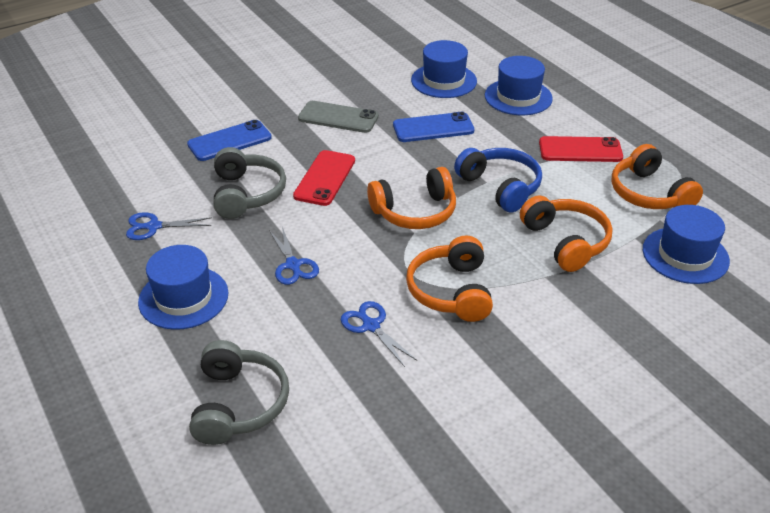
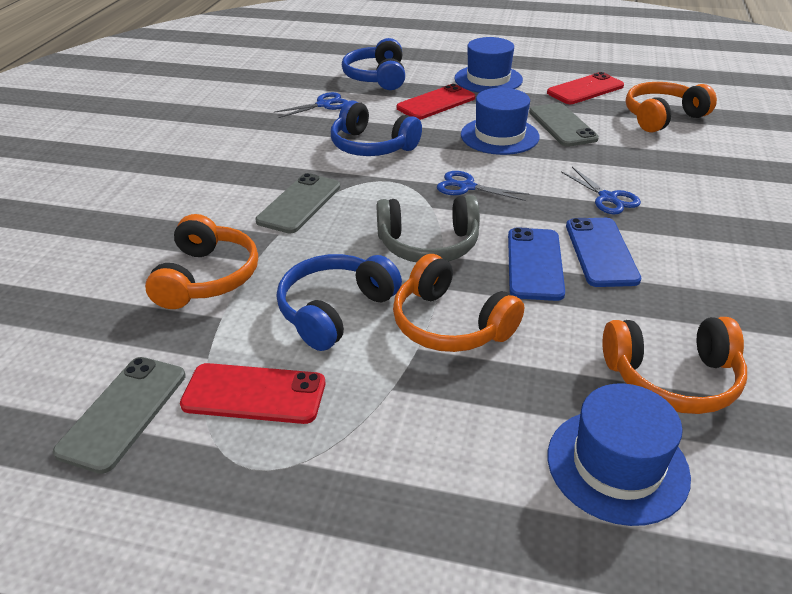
blue hat: 4 -> 3
blue headphones: 1 -> 3
grey headphones: 2 -> 1
grey phone: 1 -> 3
red phone: 2 -> 3

